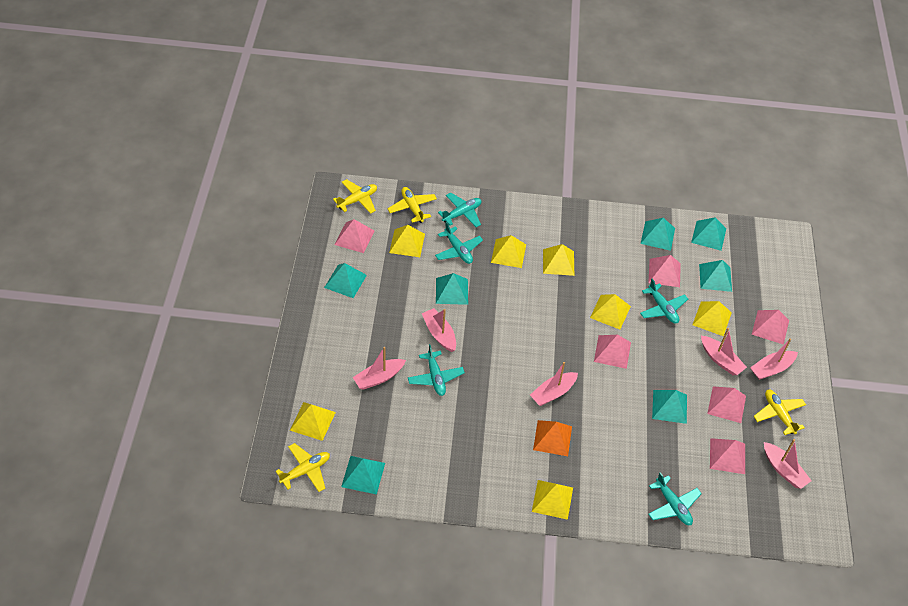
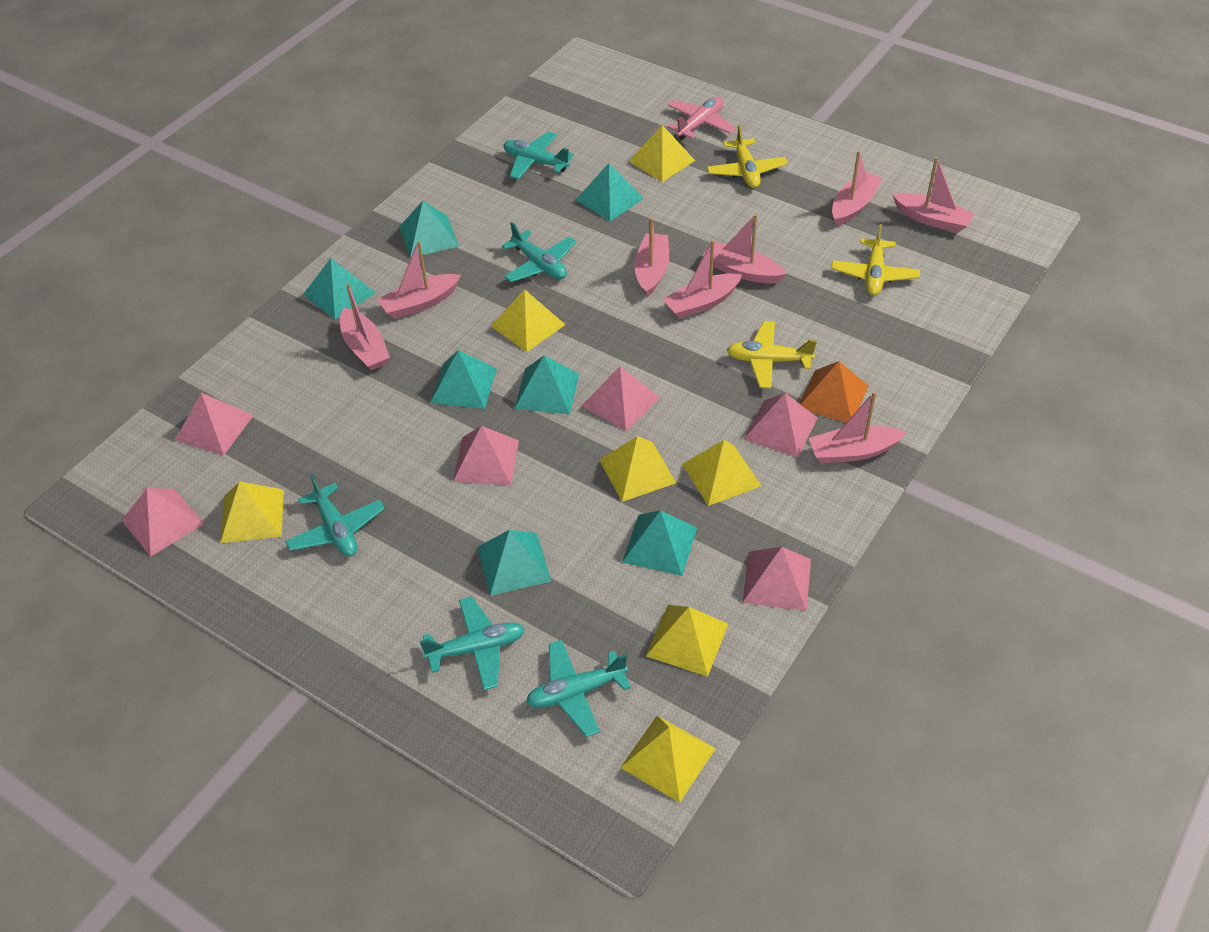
pink boat: 6 -> 8
pink plane: 0 -> 1
yellow plane: 4 -> 3

